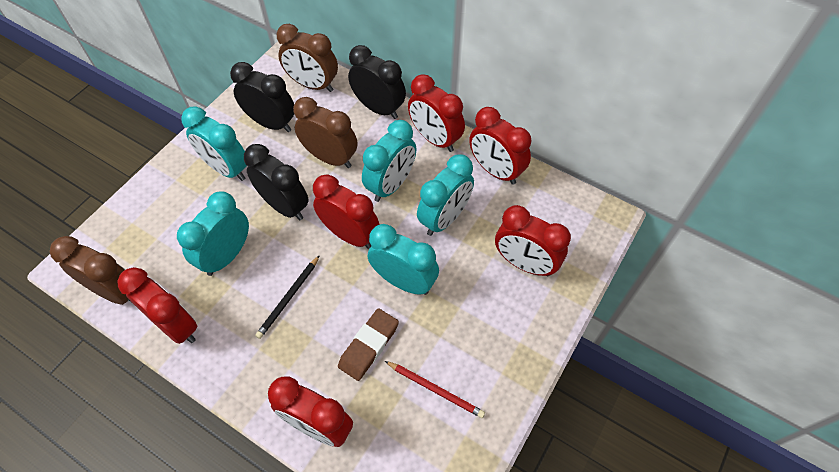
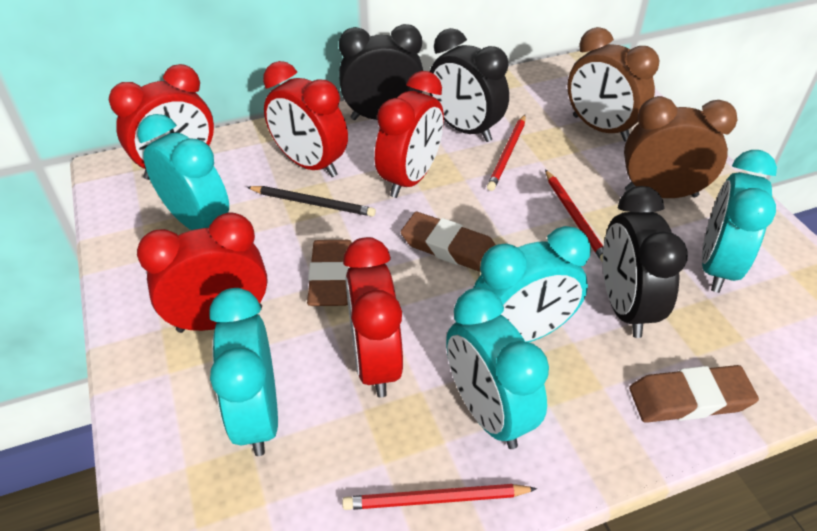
brown clock: 3 -> 2
brown eraser: 1 -> 3
red clock: 6 -> 5
red pencil: 1 -> 3

